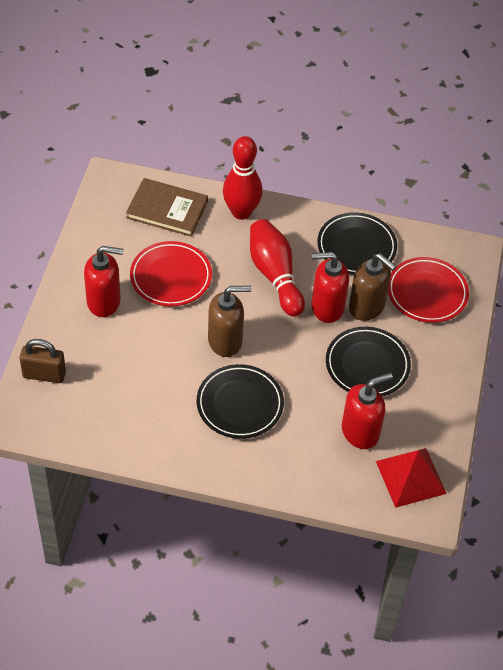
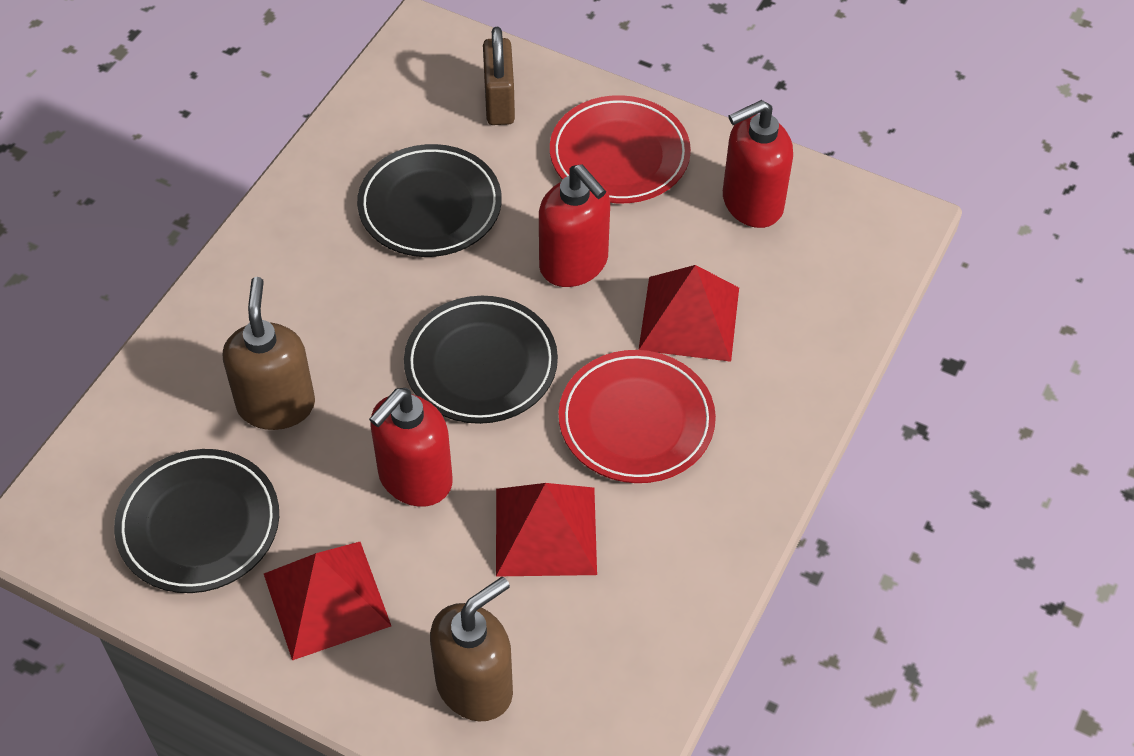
brown book: 1 -> 0
red bowling pin: 2 -> 0
red pyramid: 1 -> 3

